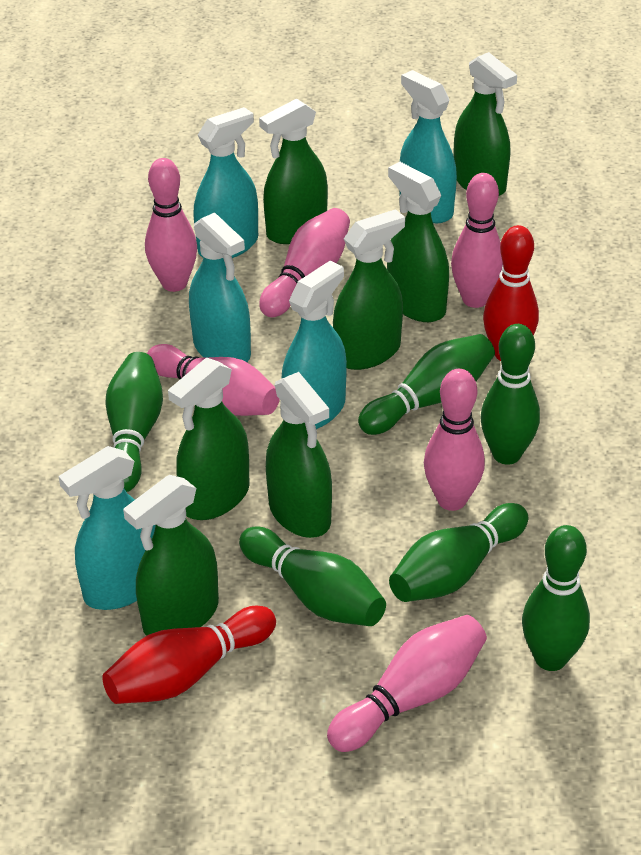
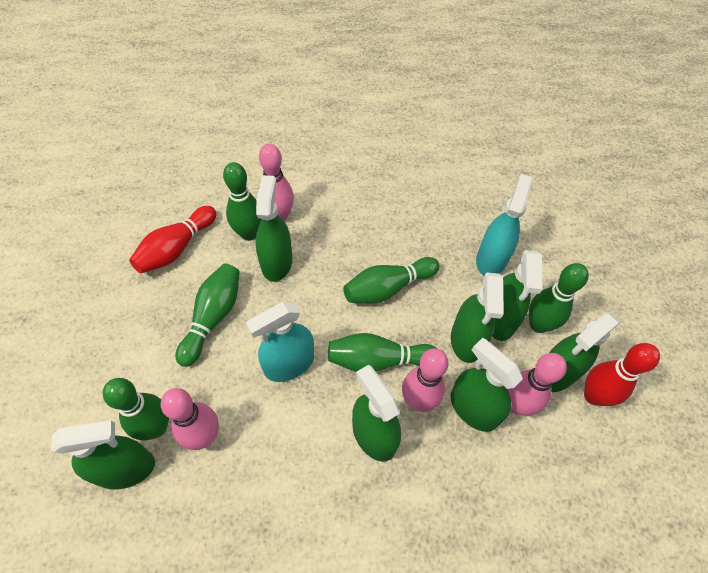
pink bowling pin: 6 -> 4
turquoise spray bottle: 5 -> 2

